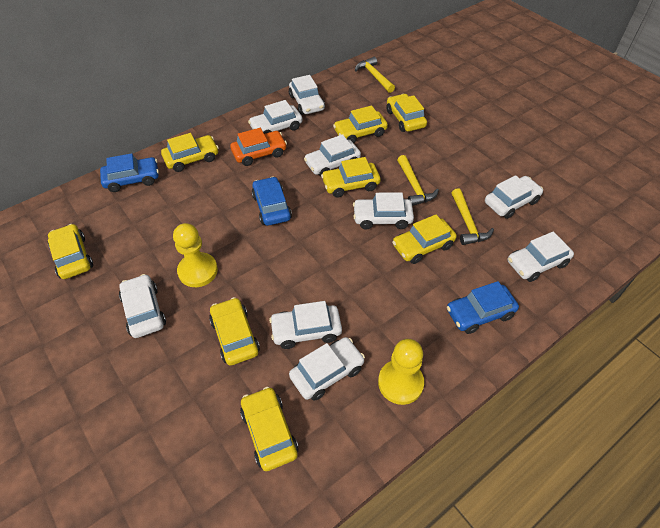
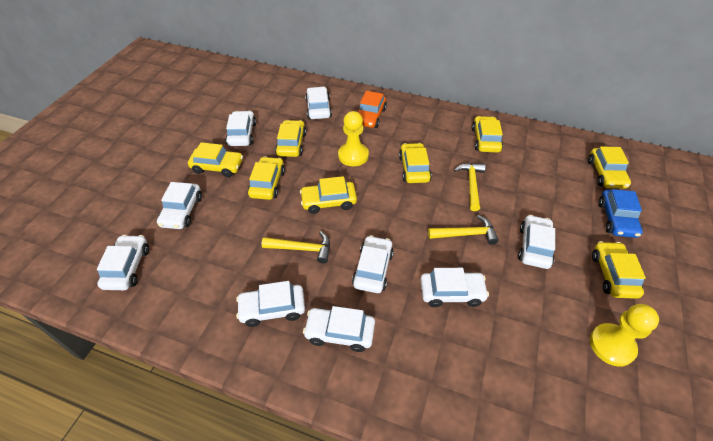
blue car: 3 -> 1

